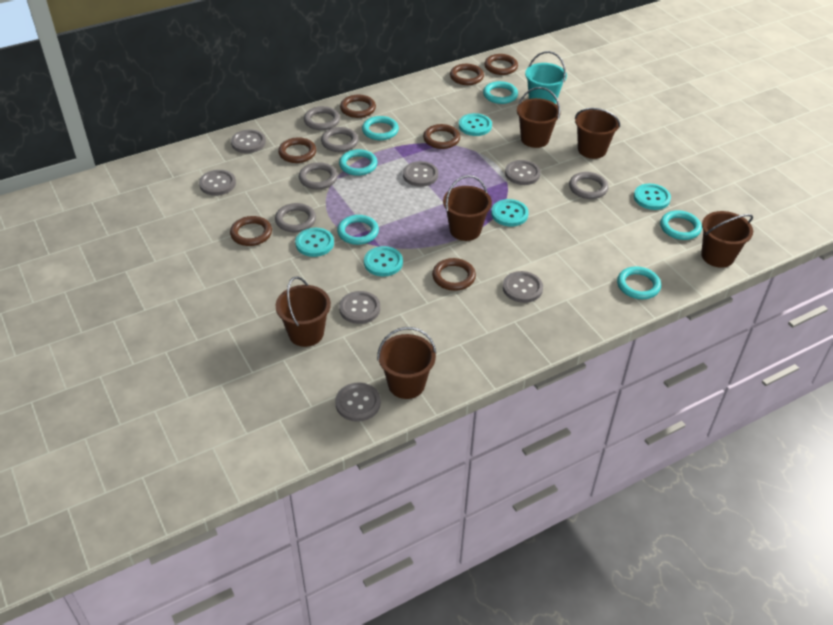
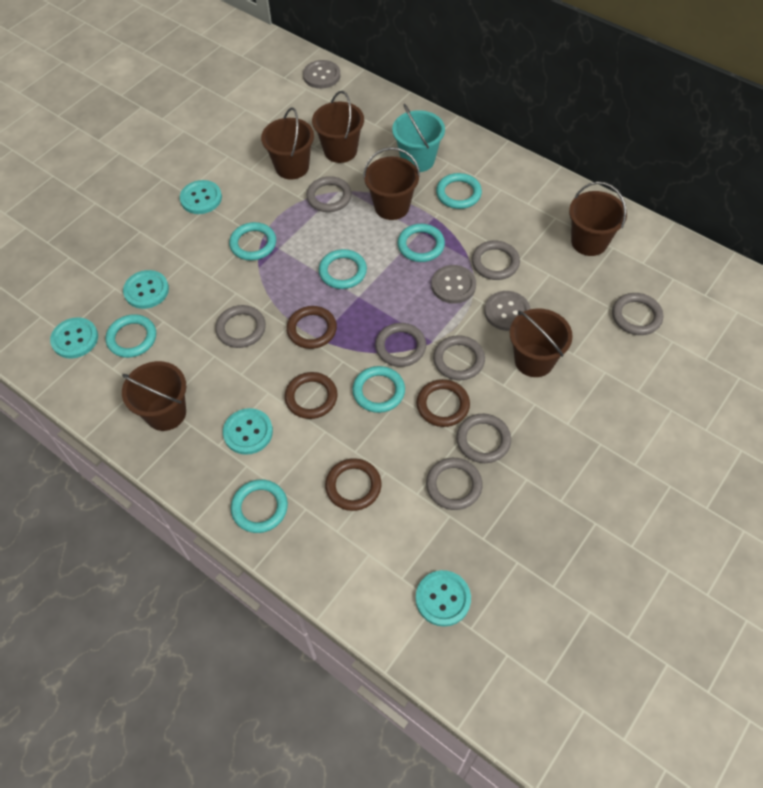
brown ring: 7 -> 4
grey button: 7 -> 3
grey ring: 5 -> 8
turquoise ring: 6 -> 7

